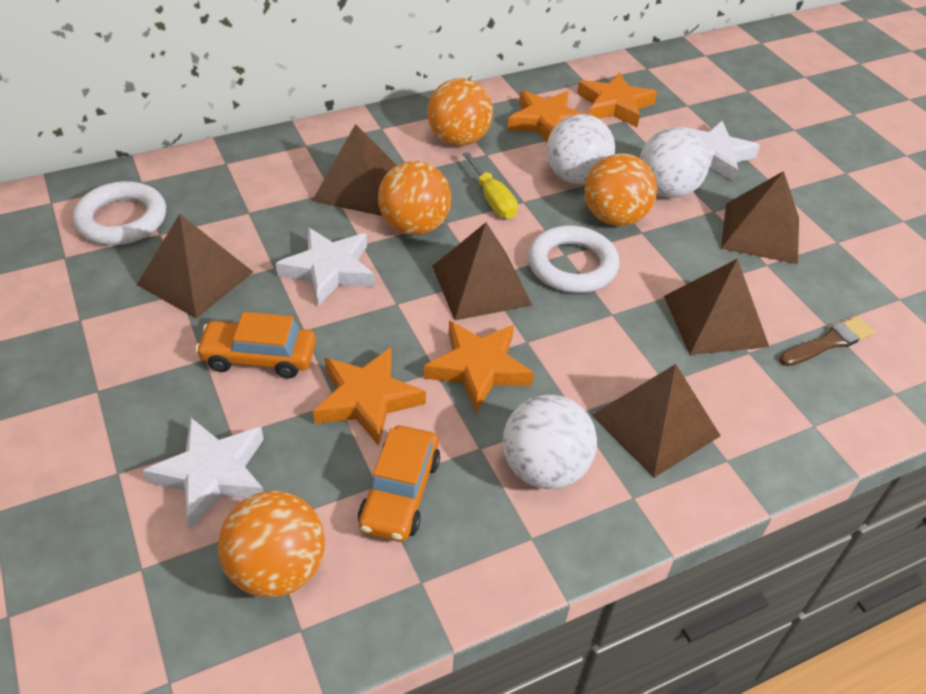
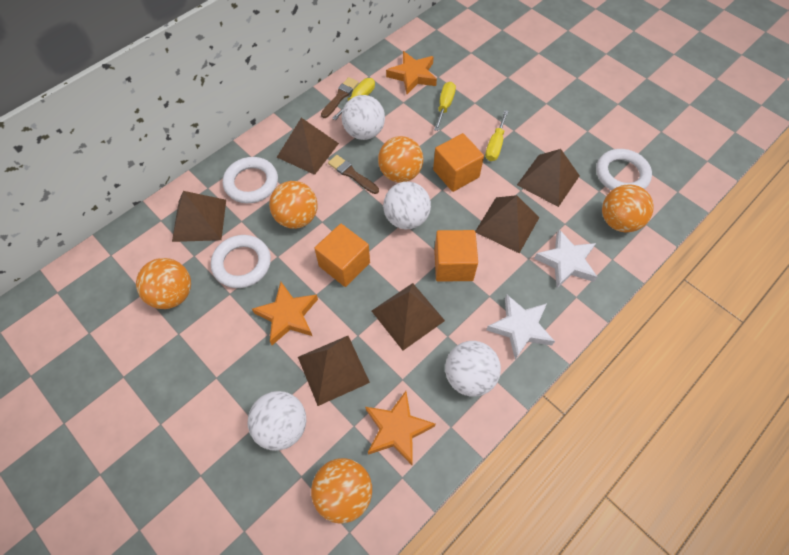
brown brush: 1 -> 2
orange ball: 4 -> 5
orange car: 2 -> 0
orange cube: 0 -> 3
orange star: 4 -> 3
white ball: 3 -> 4
white ring: 2 -> 3
white star: 3 -> 2
yellow screwdriver: 1 -> 3

